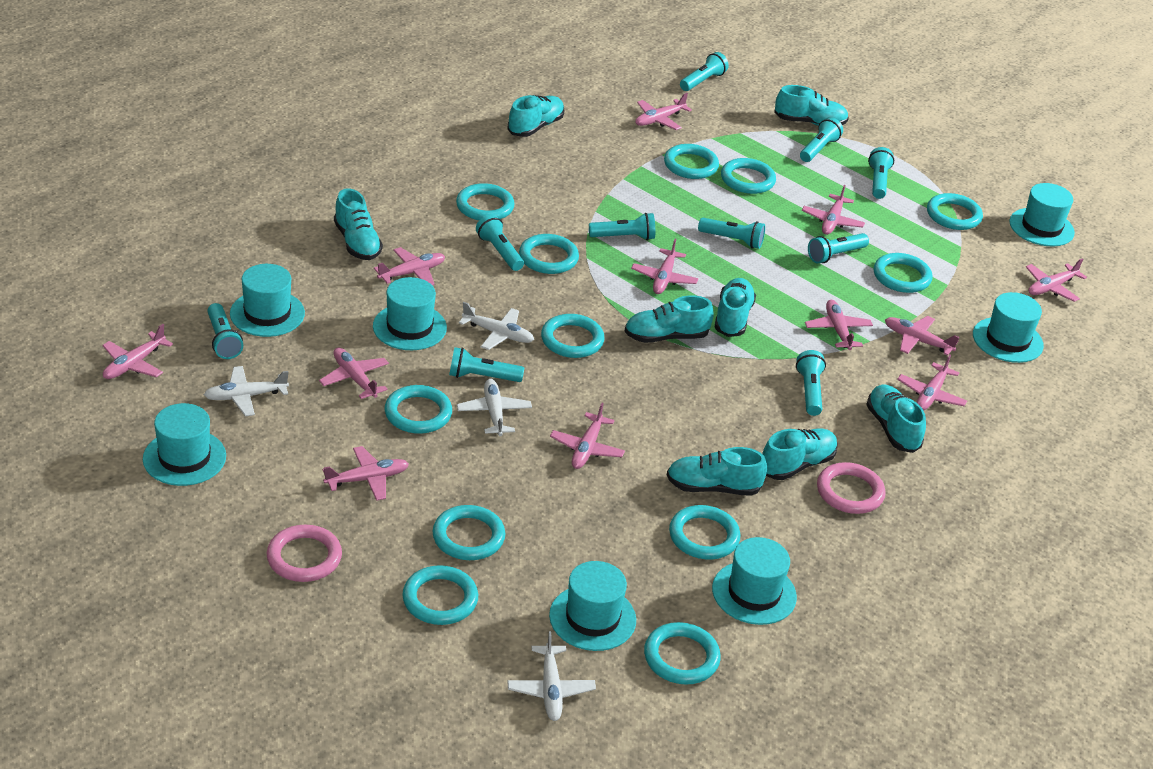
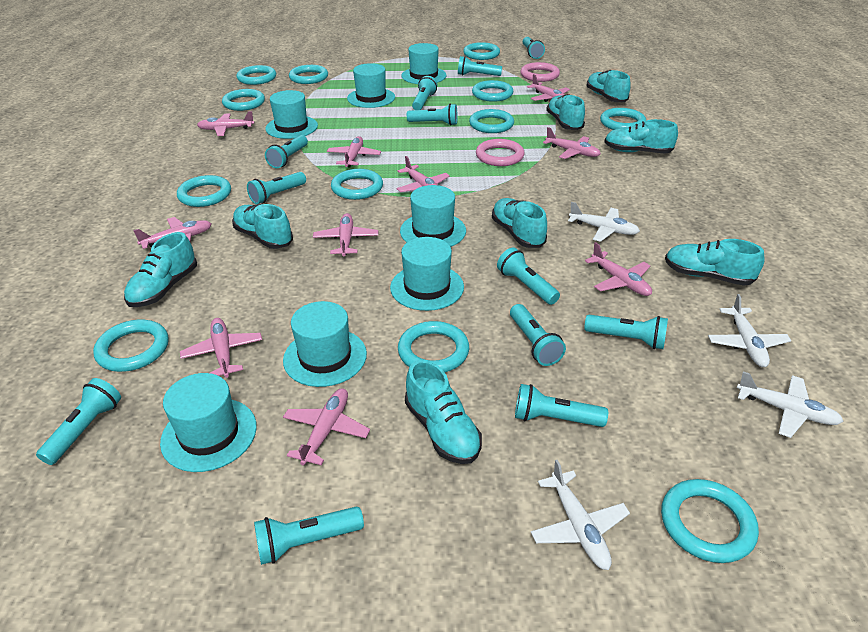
pink plane: 12 -> 10
turquoise flashlight: 10 -> 12

